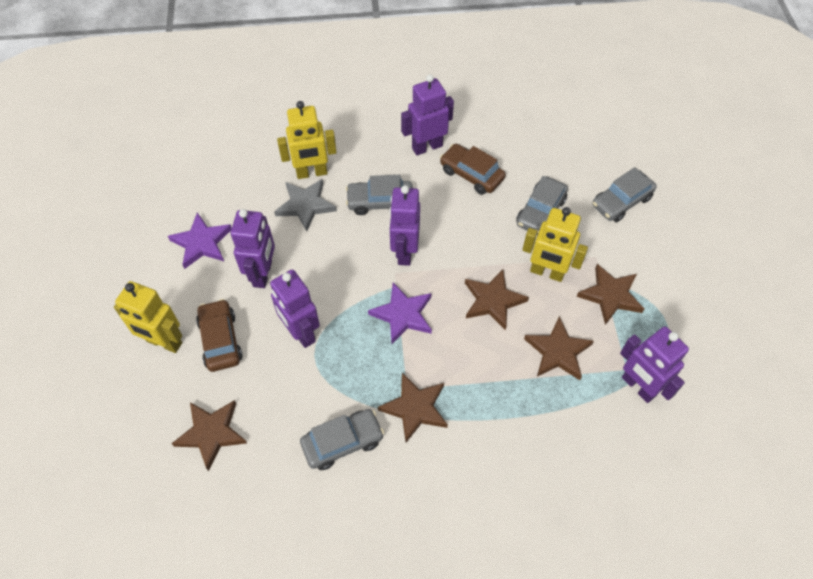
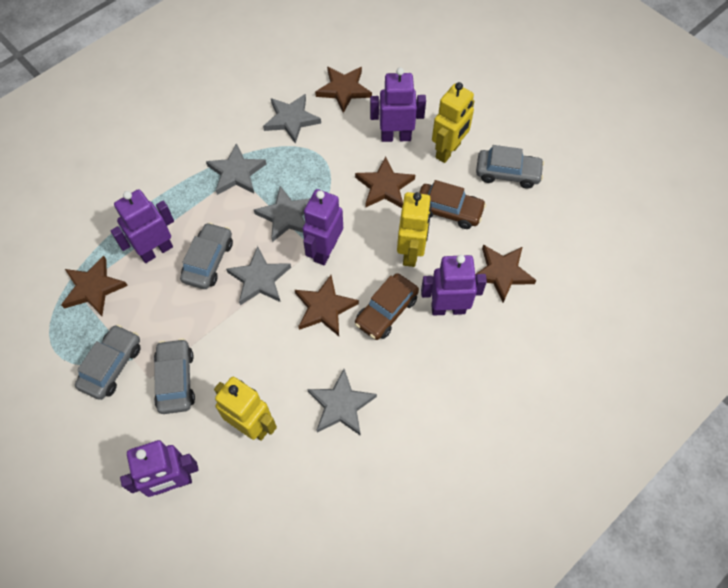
grey star: 1 -> 5
purple star: 2 -> 0

